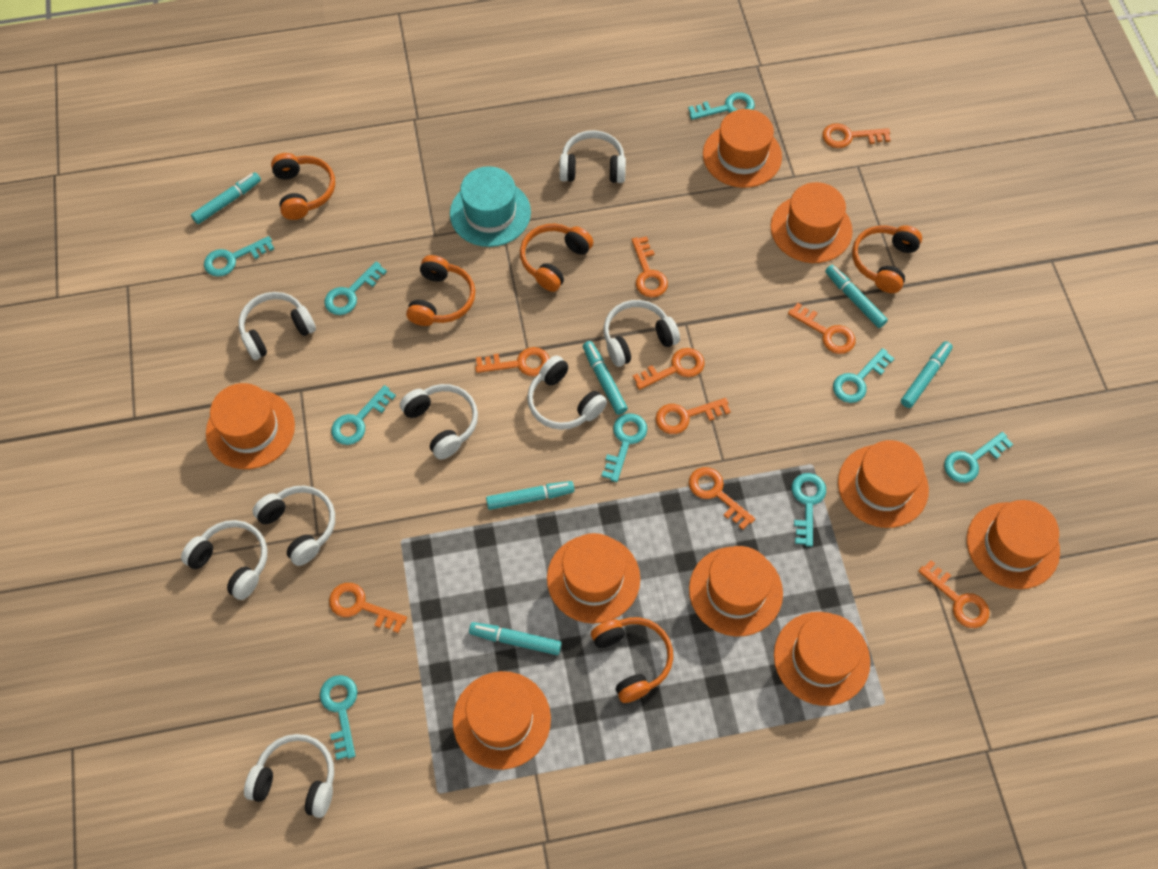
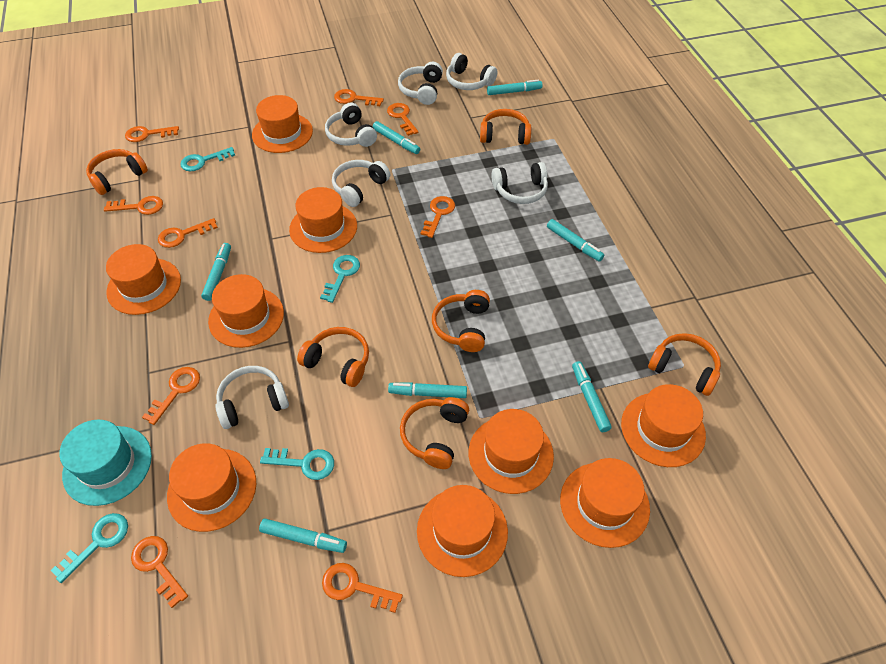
orange headphones: 5 -> 6
turquoise key: 9 -> 4
turquoise marker: 6 -> 7
white headphones: 8 -> 6

